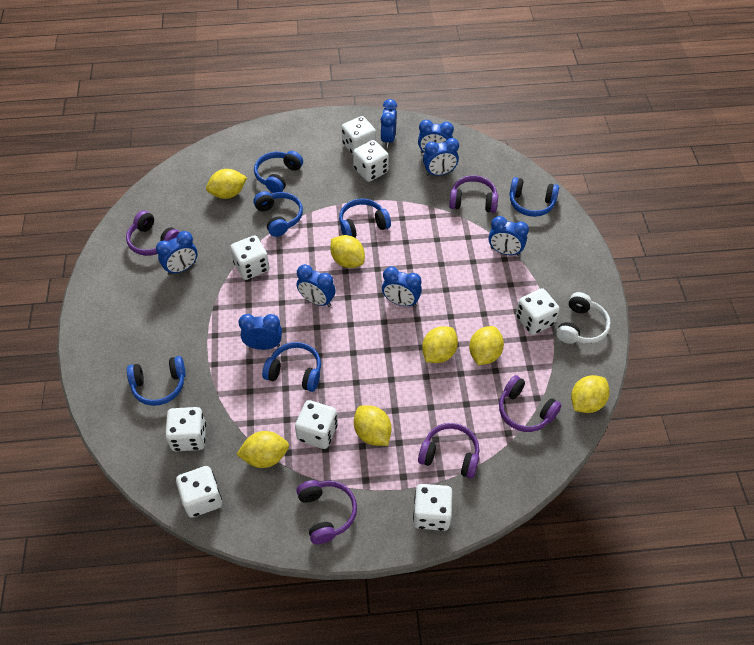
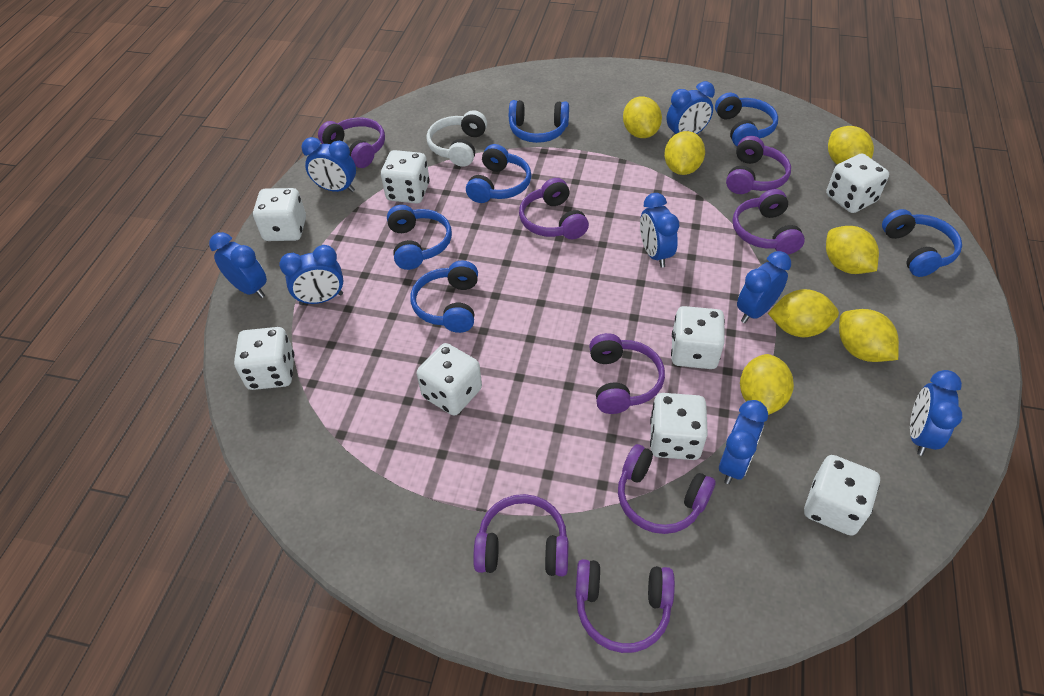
purple headphones: 5 -> 8

